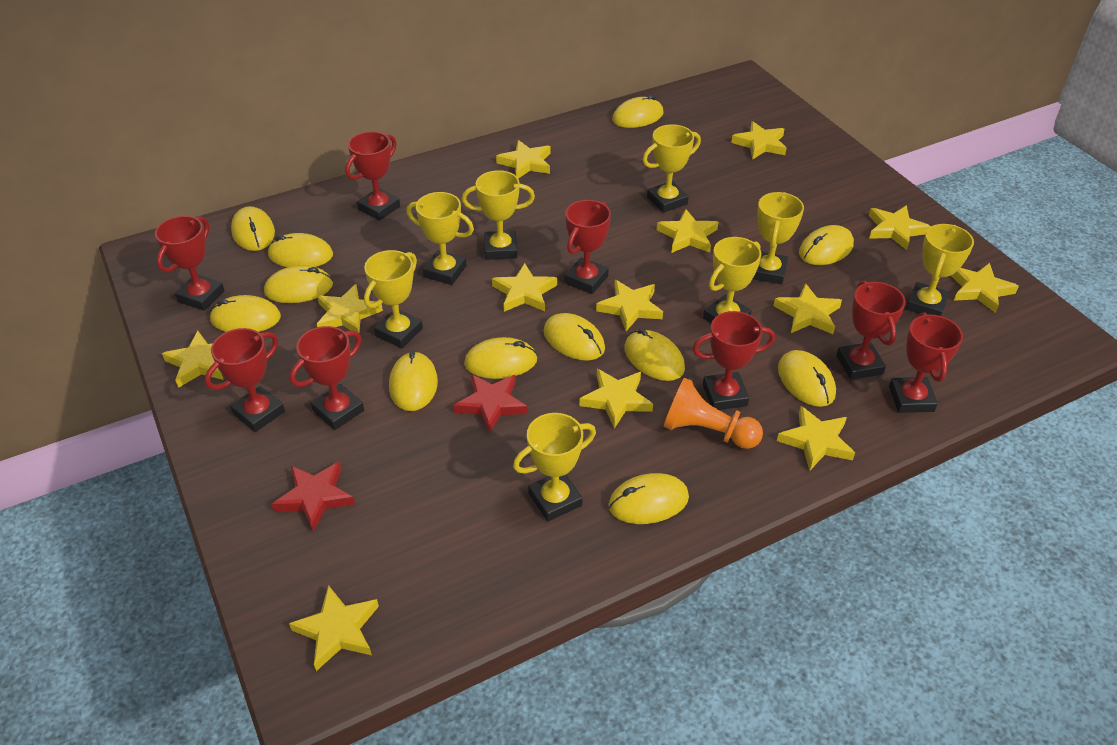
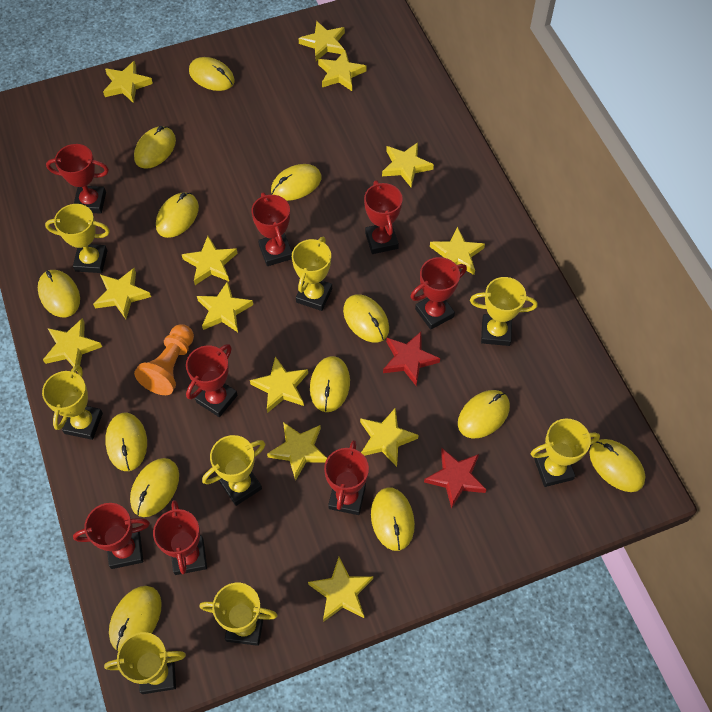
yellow mouse: 12 -> 13

